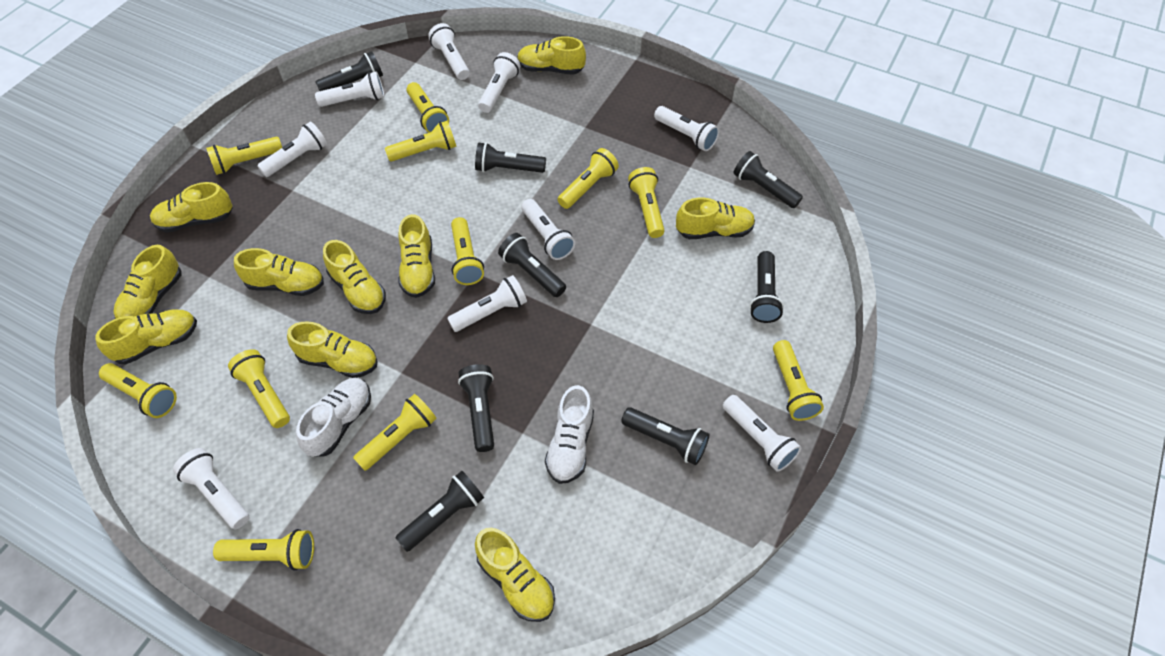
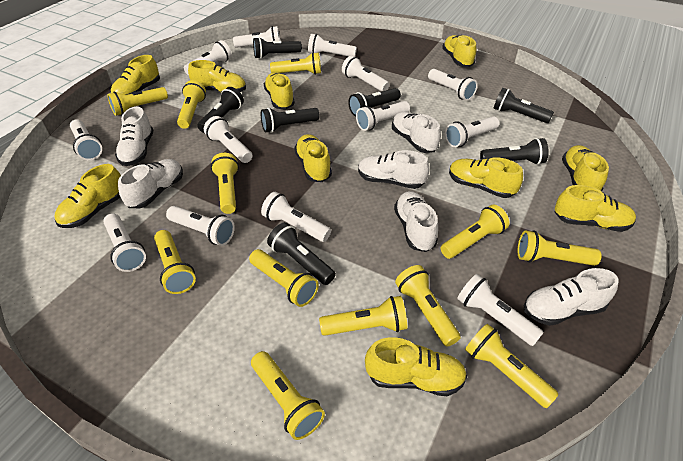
black flashlight: 8 -> 7
white flashlight: 9 -> 13
white shoe: 2 -> 6
yellow flashlight: 11 -> 12

